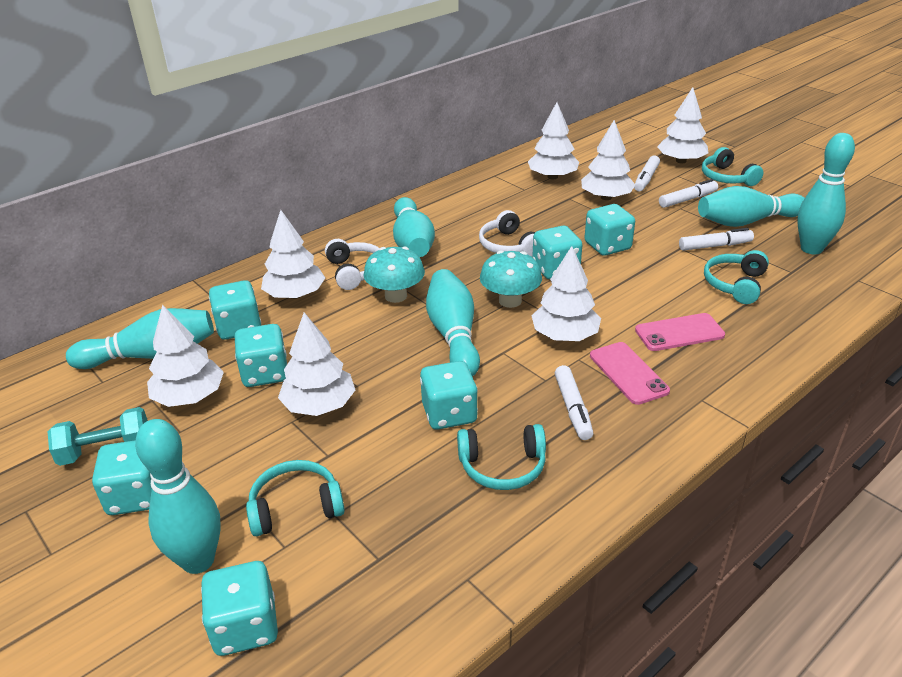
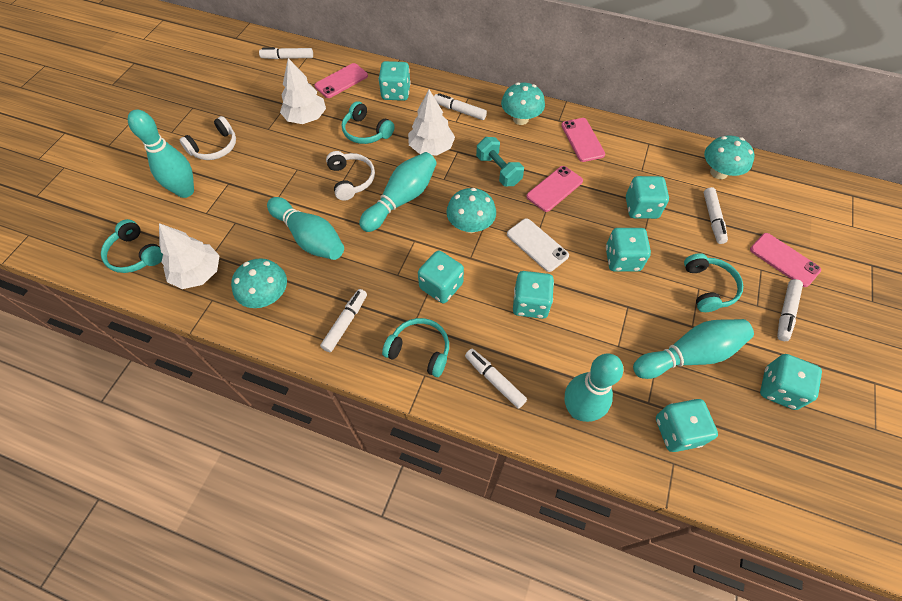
pink phone: 2 -> 4
turquoise bowling pin: 6 -> 5
turquoise mushroom: 2 -> 4
white marker: 4 -> 6
white phone: 0 -> 1
white tree: 7 -> 3

